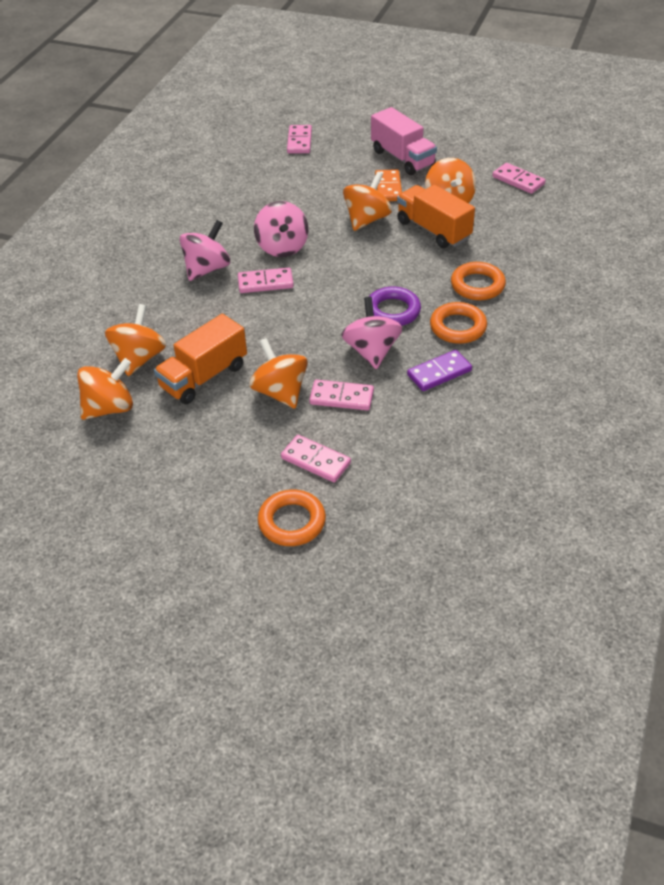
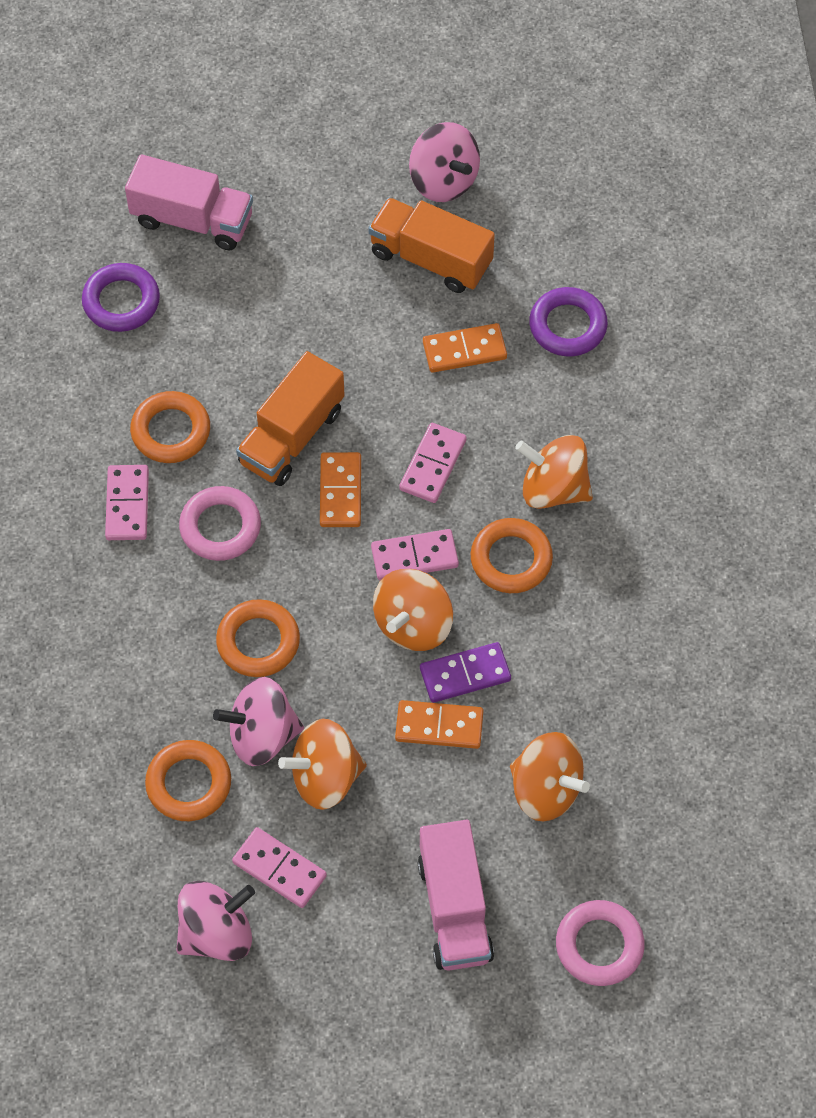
orange domino: 1 -> 3
orange ring: 3 -> 4
orange spinning top: 5 -> 4
pink domino: 5 -> 4
pink ring: 0 -> 2
pink truck: 1 -> 2
purple ring: 1 -> 2

